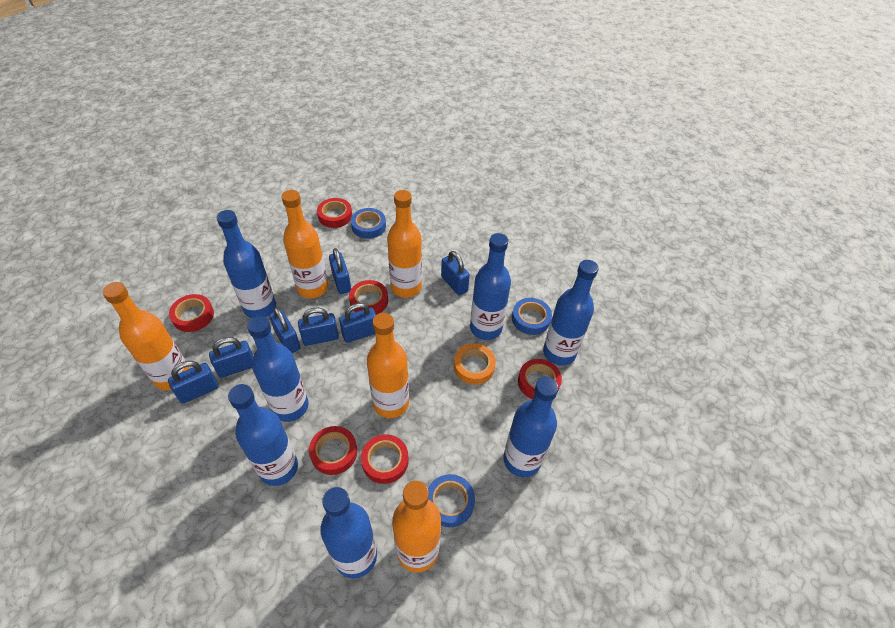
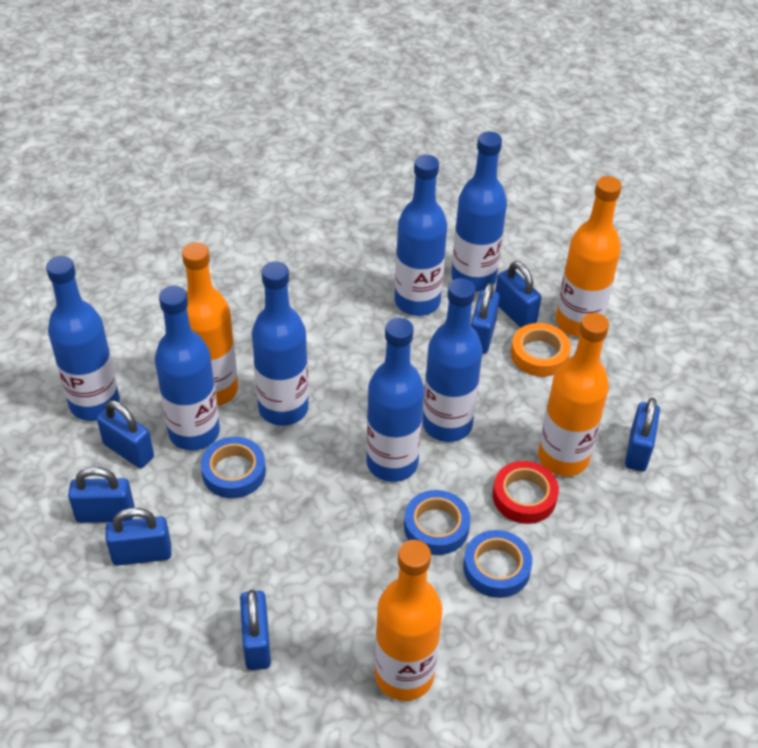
orange bottle: 5 -> 4
red tape: 6 -> 1

